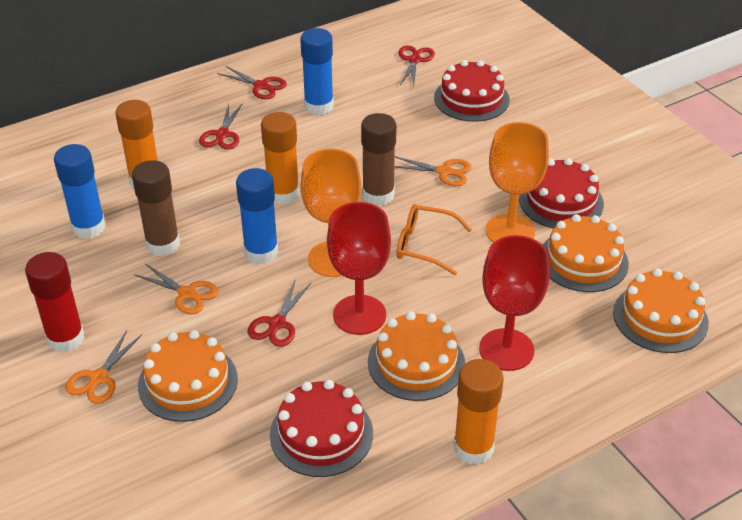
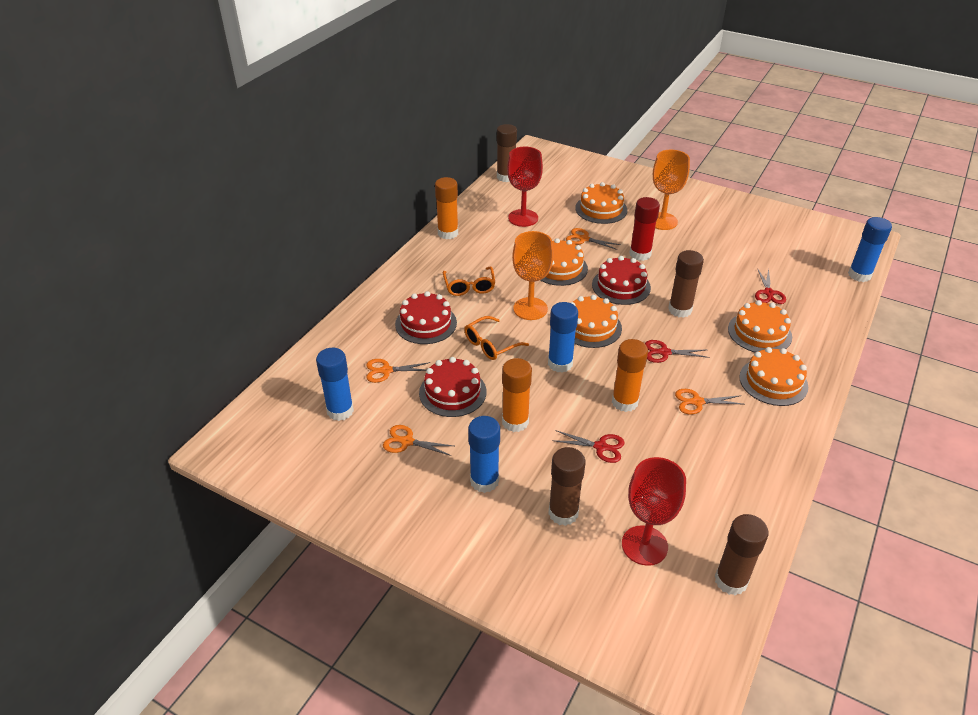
blue glue stick: 3 -> 4
brown glue stick: 2 -> 4
orange cake: 4 -> 5
orange glasses: 1 -> 2
orange scissors: 3 -> 4
red scissors: 4 -> 3

